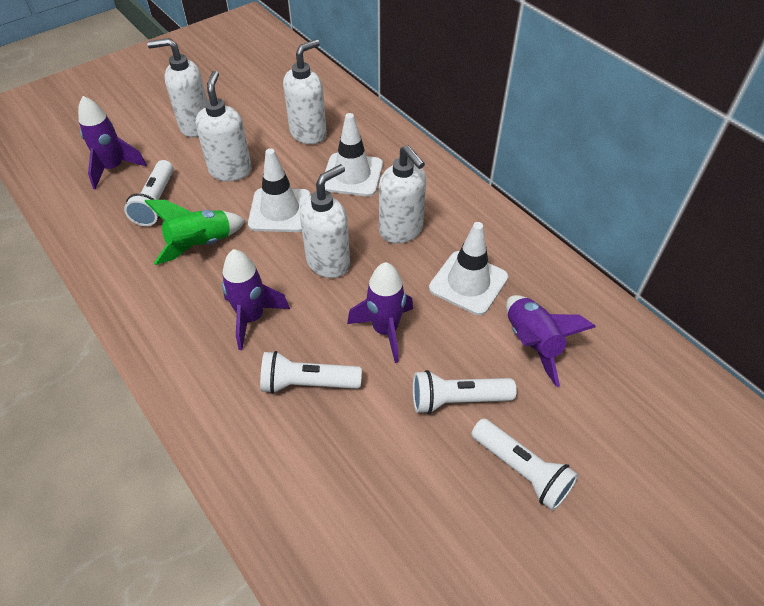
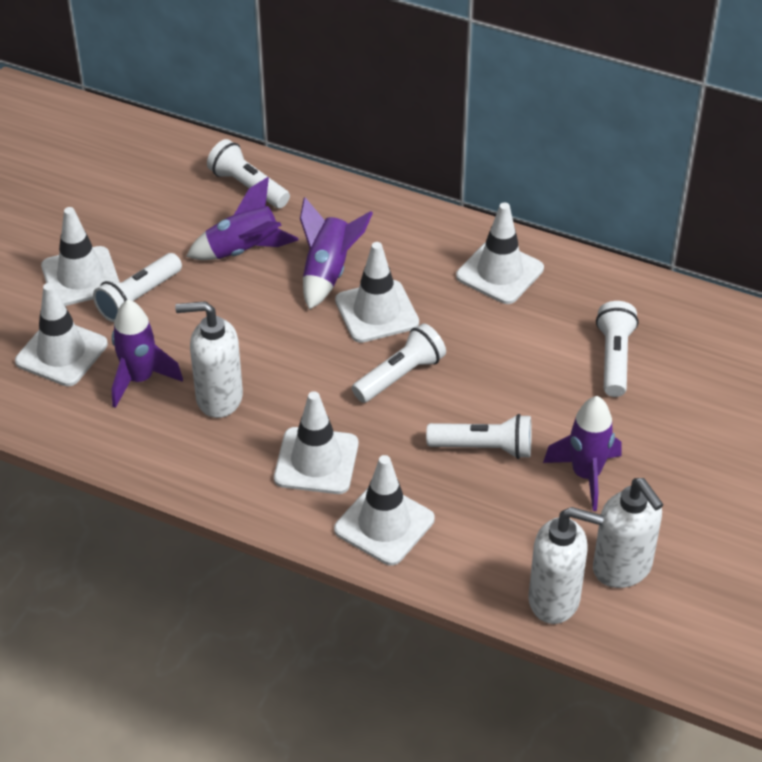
green rocket: 1 -> 0
white flashlight: 4 -> 5
white soap dispenser: 5 -> 3
white traffic cone: 3 -> 6

